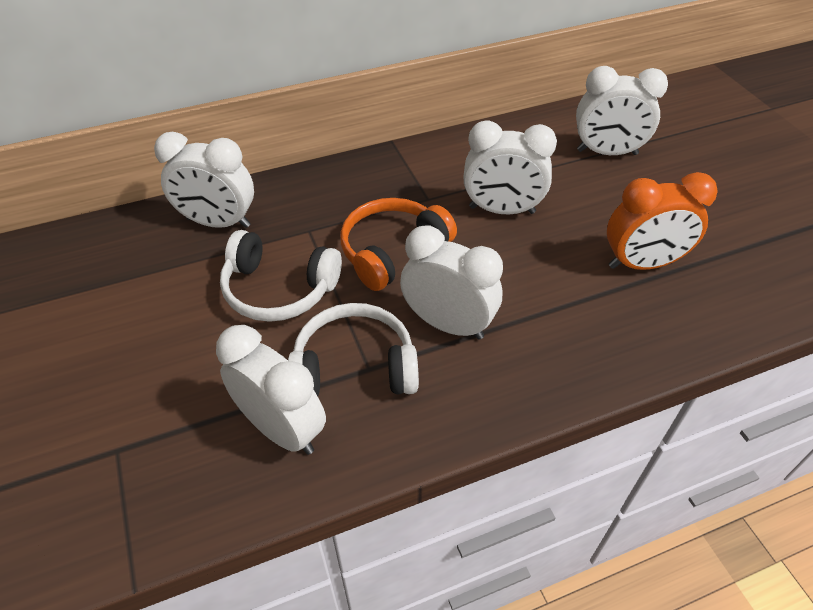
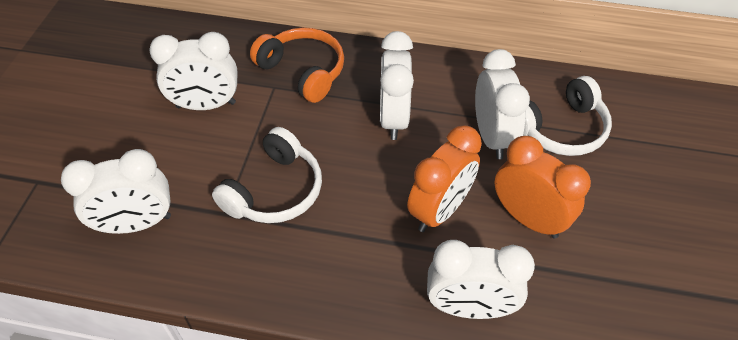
orange clock: 1 -> 2

